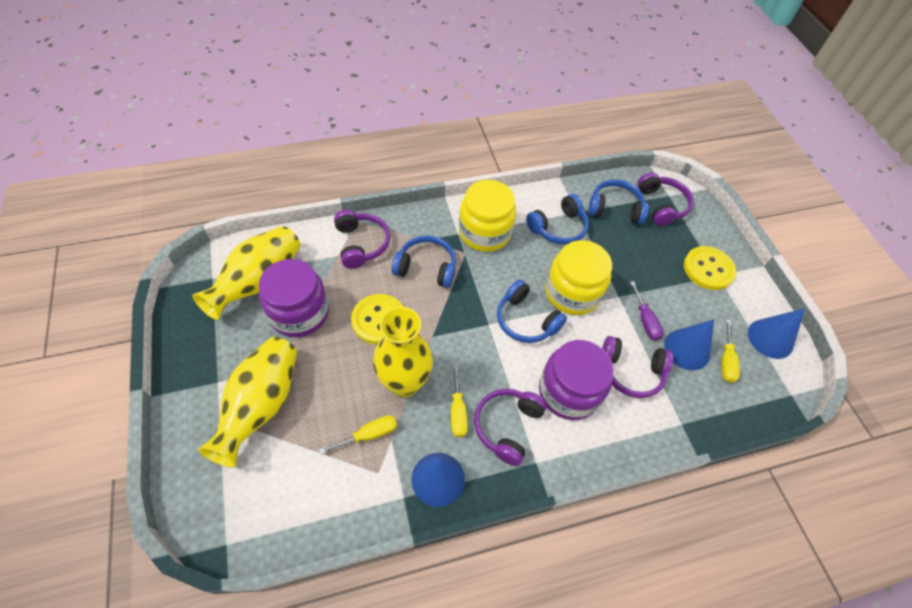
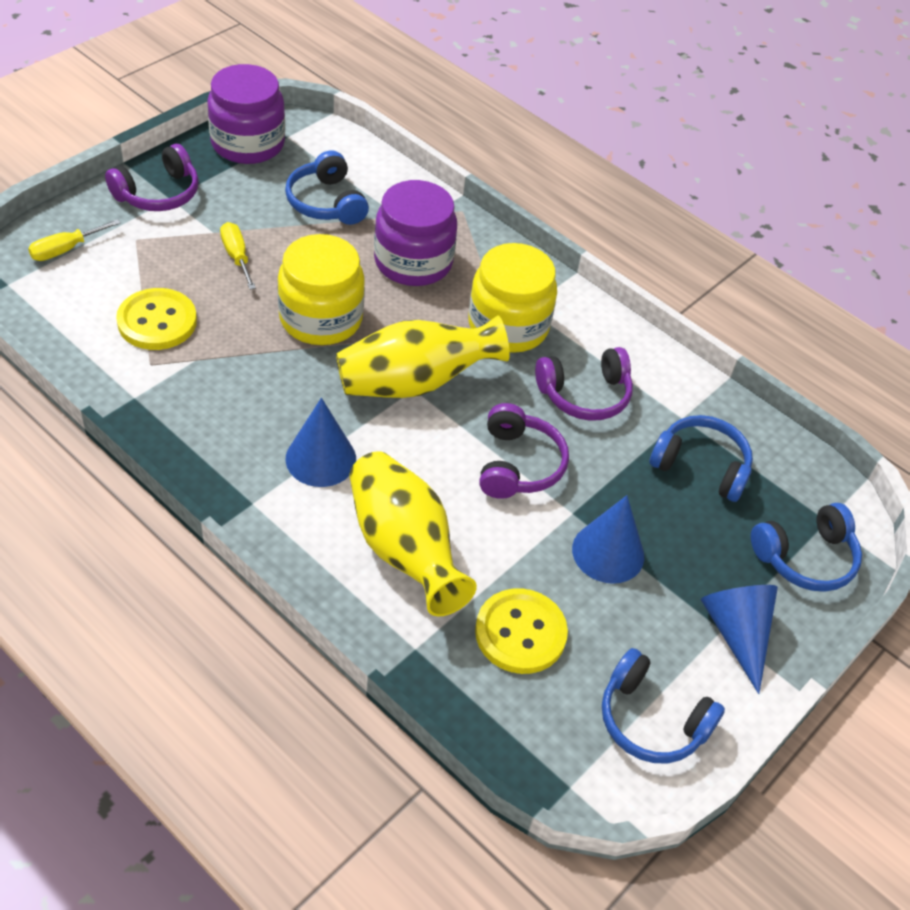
purple headphones: 4 -> 3
purple screwdriver: 1 -> 0
yellow screwdriver: 3 -> 2
yellow vase: 3 -> 2

